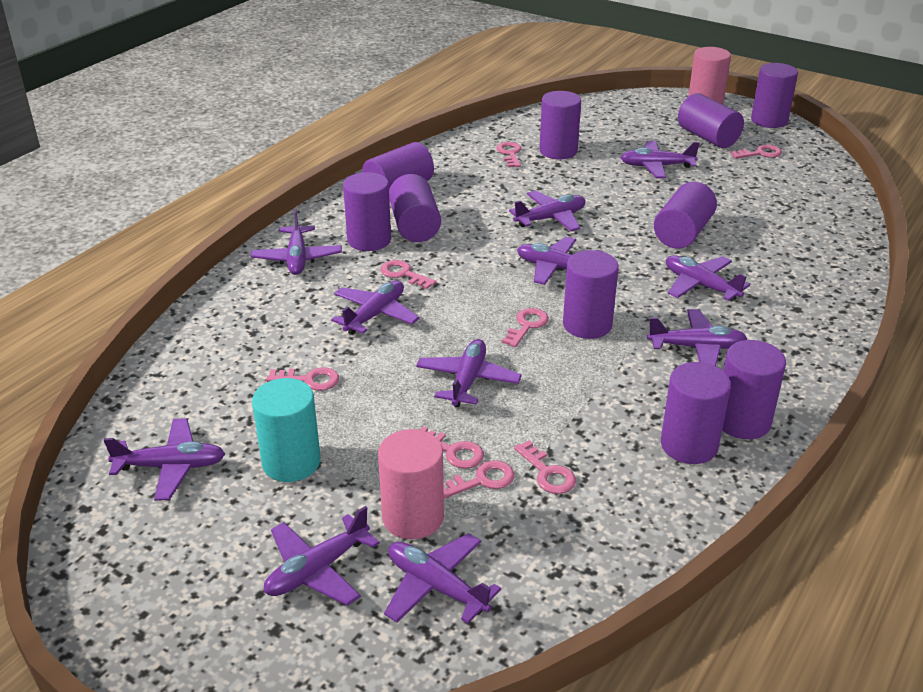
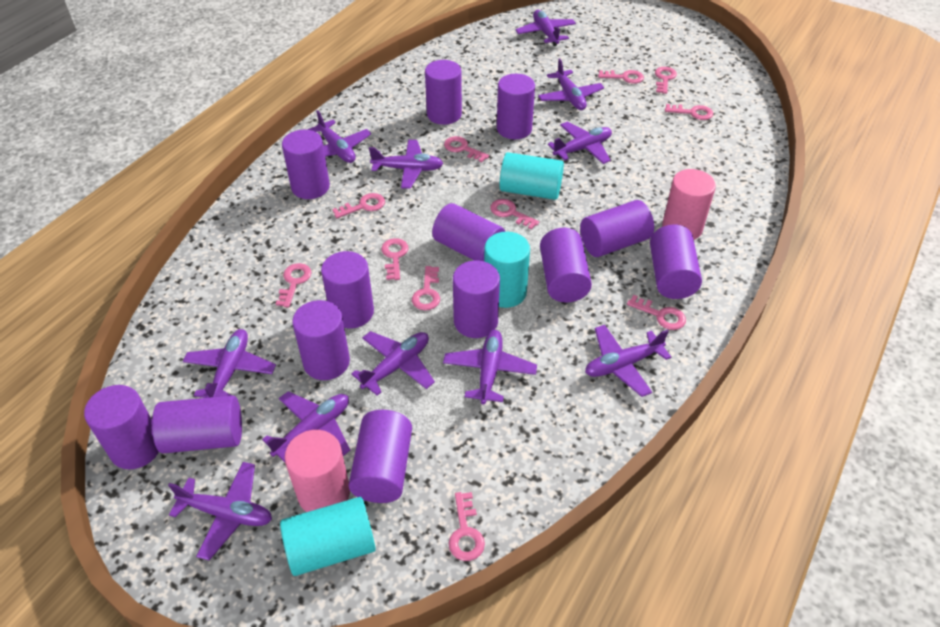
pink key: 8 -> 11
purple cylinder: 10 -> 13
turquoise cylinder: 1 -> 3

